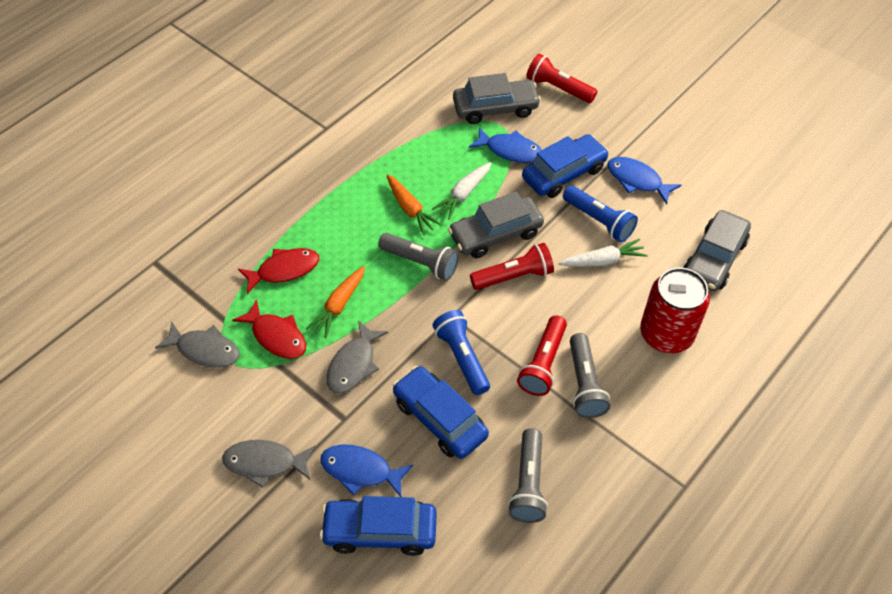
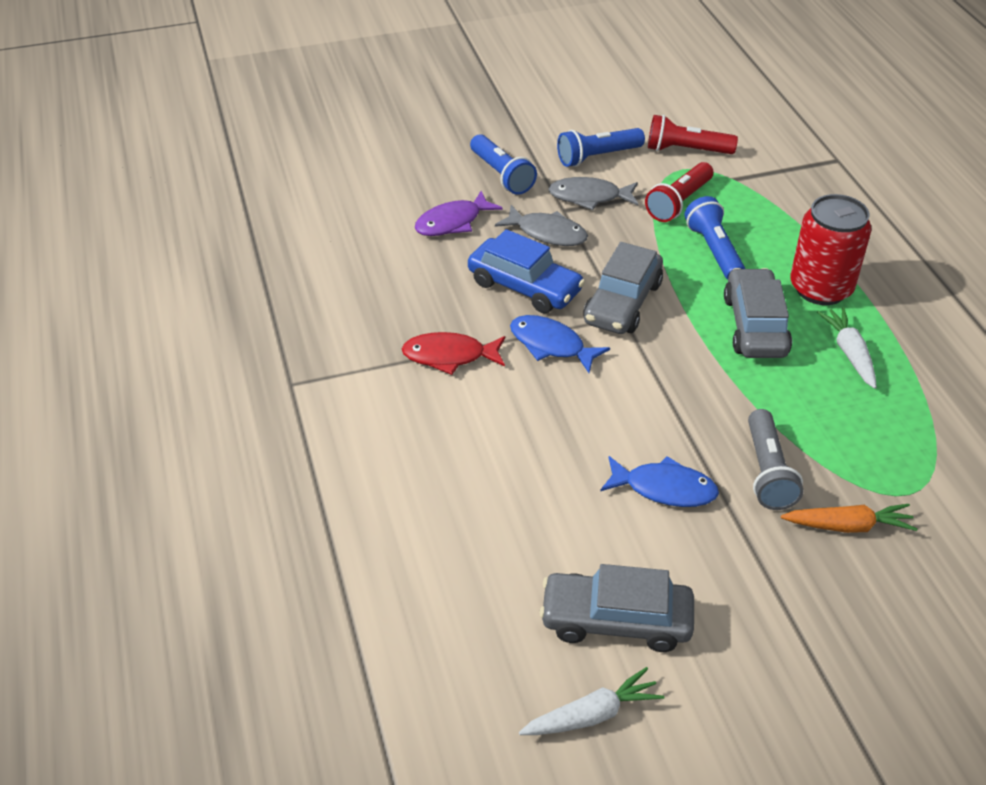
blue car: 3 -> 1
blue fish: 3 -> 2
blue flashlight: 2 -> 3
grey fish: 3 -> 2
grey flashlight: 3 -> 1
orange carrot: 2 -> 1
purple fish: 0 -> 1
red fish: 2 -> 1
red flashlight: 3 -> 2

